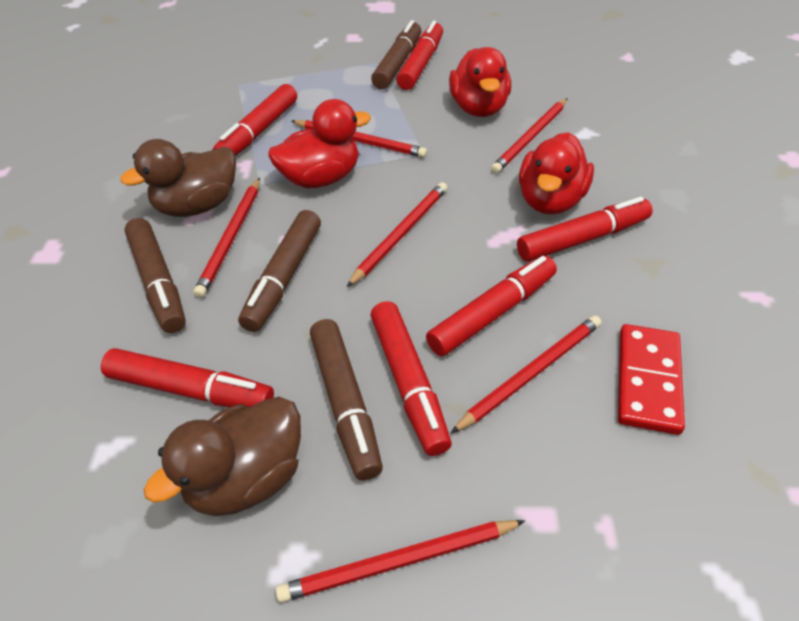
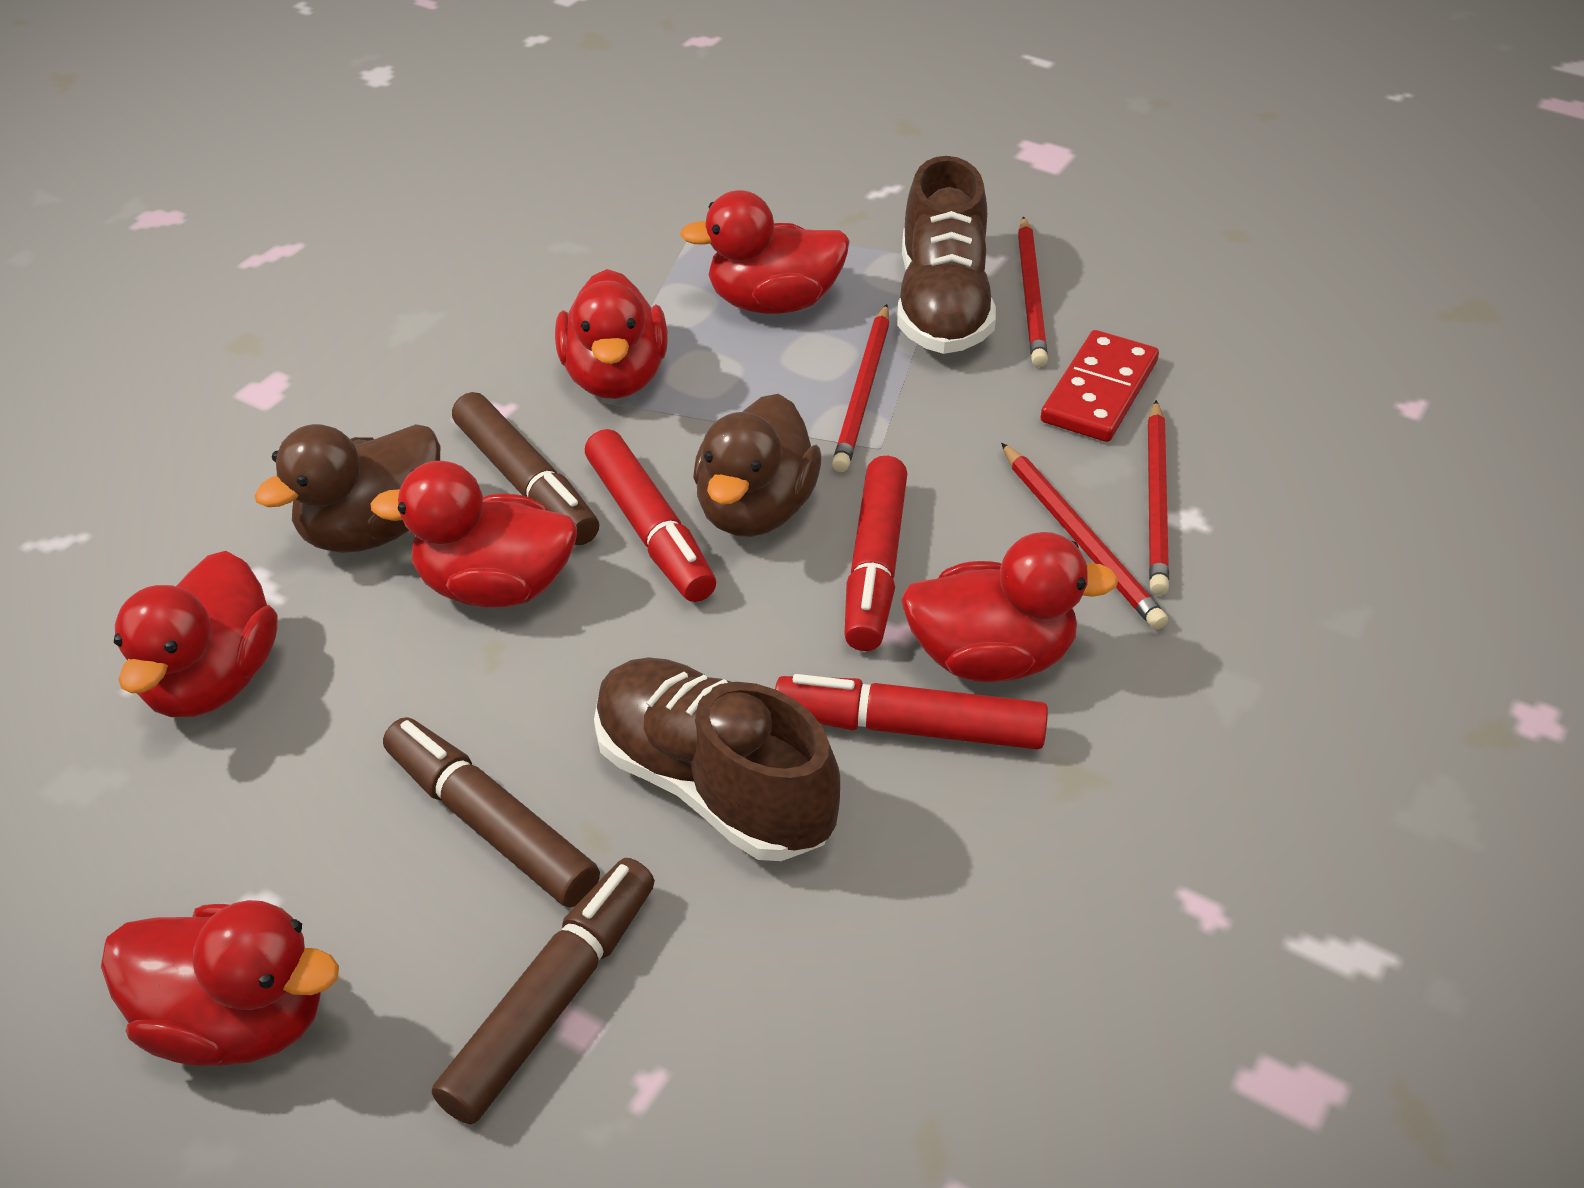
brown marker: 4 -> 3
brown shoe: 0 -> 2
red duck: 3 -> 6
red marker: 6 -> 3
red pencil: 6 -> 4

